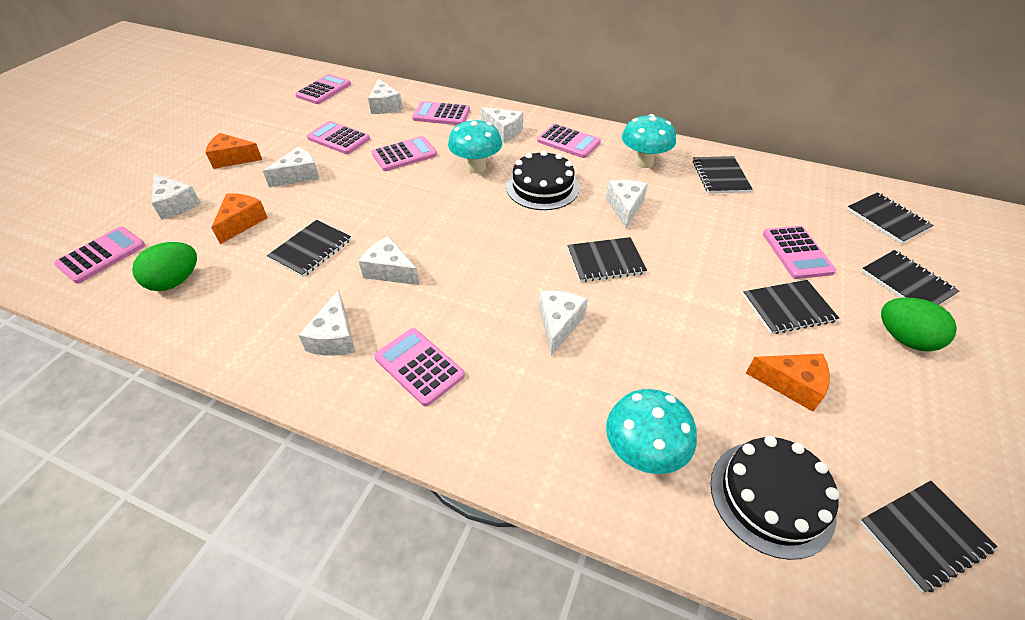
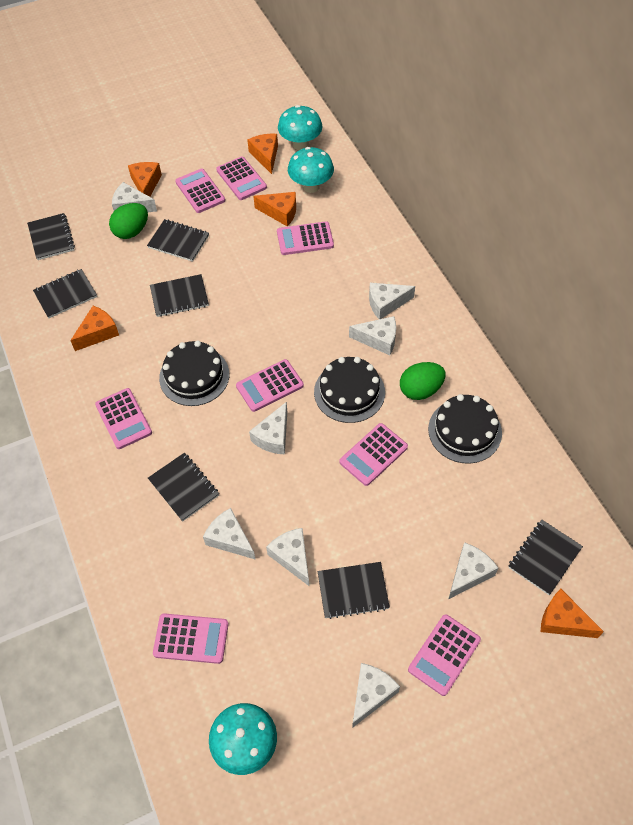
black cake: 2 -> 3
orange cheese: 3 -> 5

